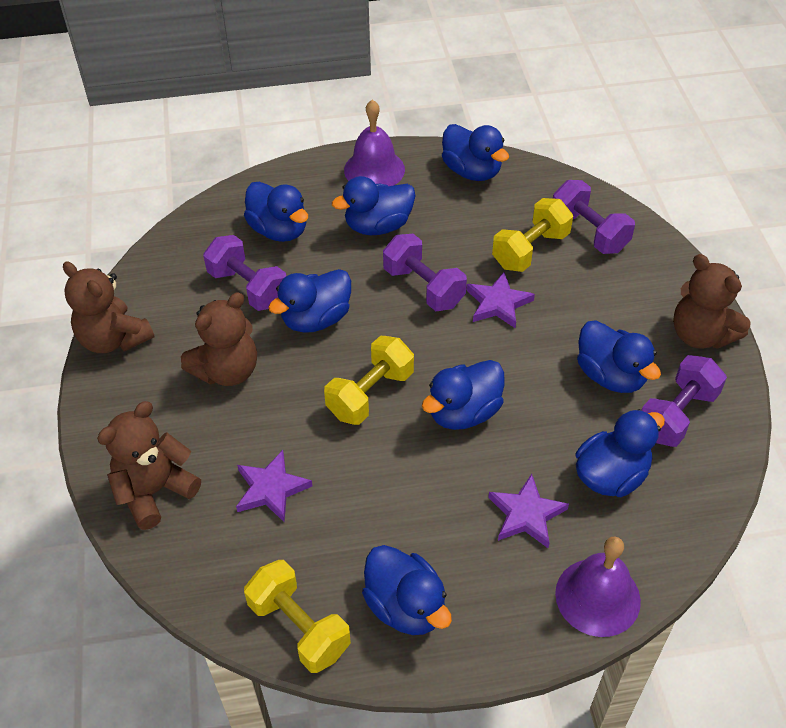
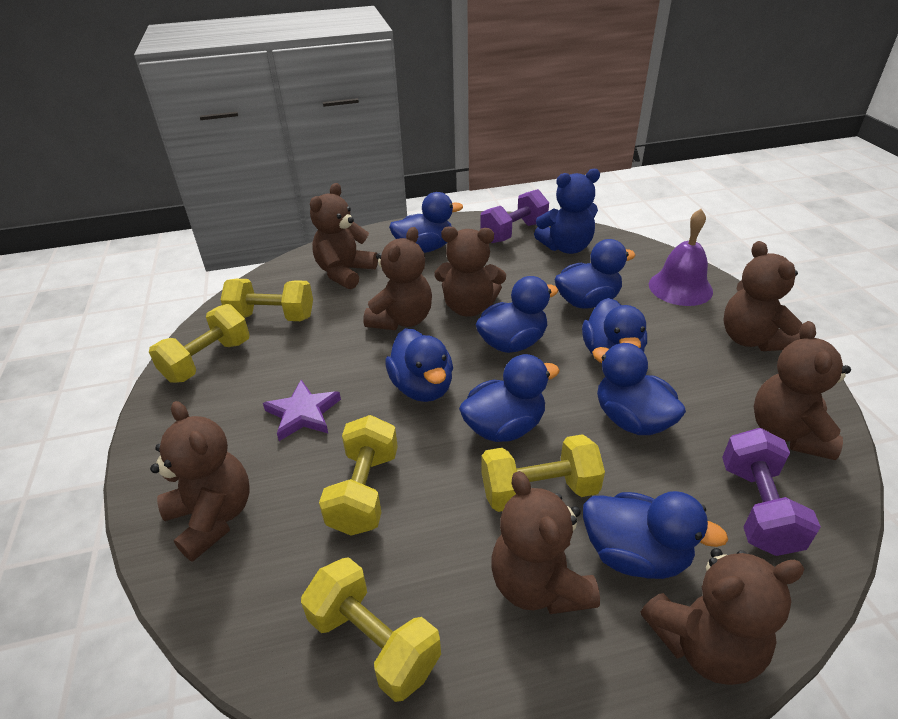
blue teddy bear: 0 -> 1
brown teddy bear: 4 -> 8
purple bell: 2 -> 1
purple dumbbell: 4 -> 2
purple star: 3 -> 1
yellow dumbbell: 3 -> 5

